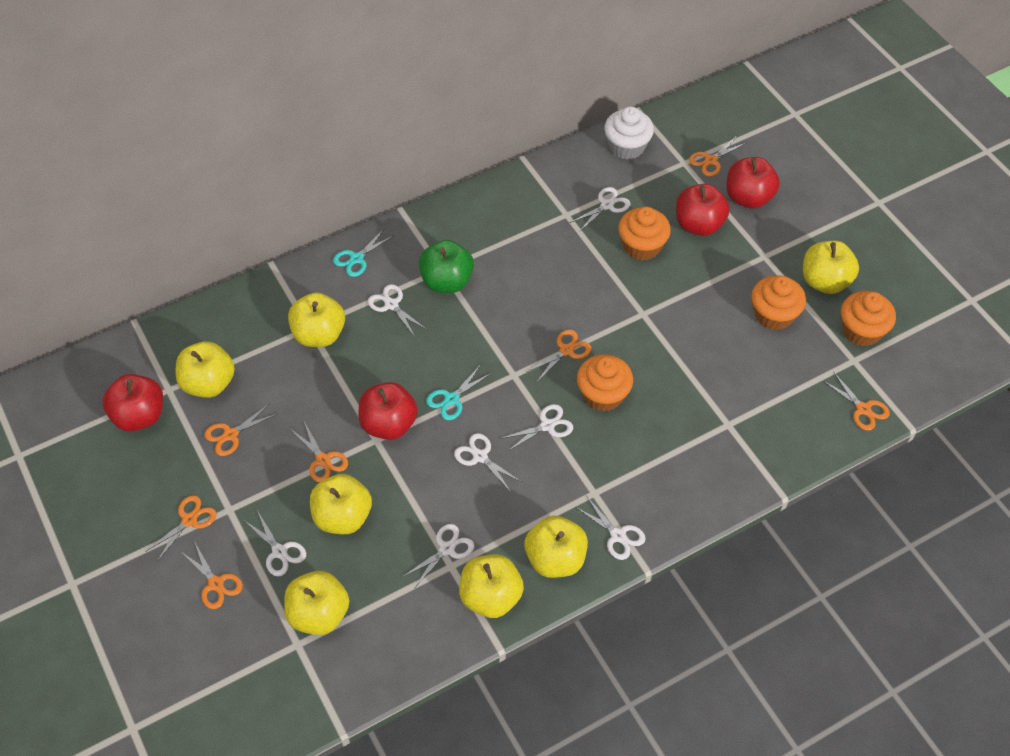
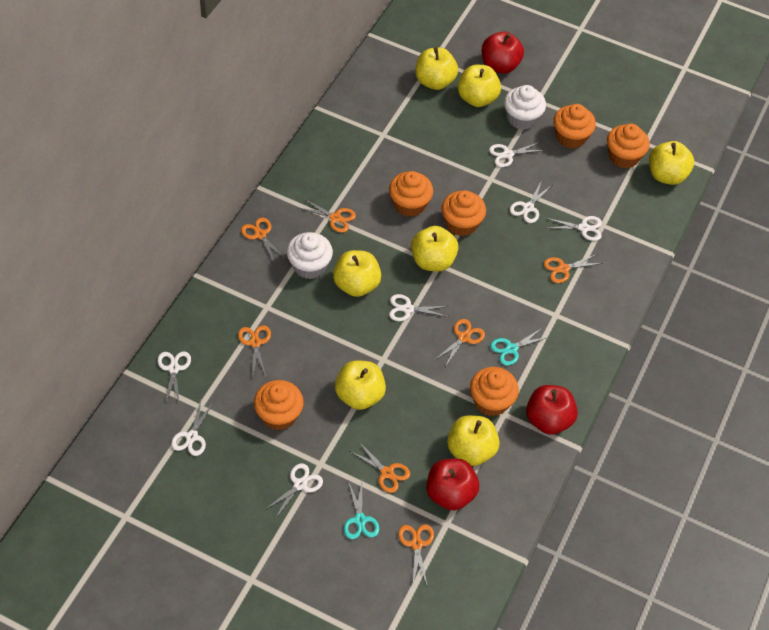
green apple: 1 -> 0
orange cupcake: 4 -> 6
red apple: 4 -> 3
white cupcake: 1 -> 2

